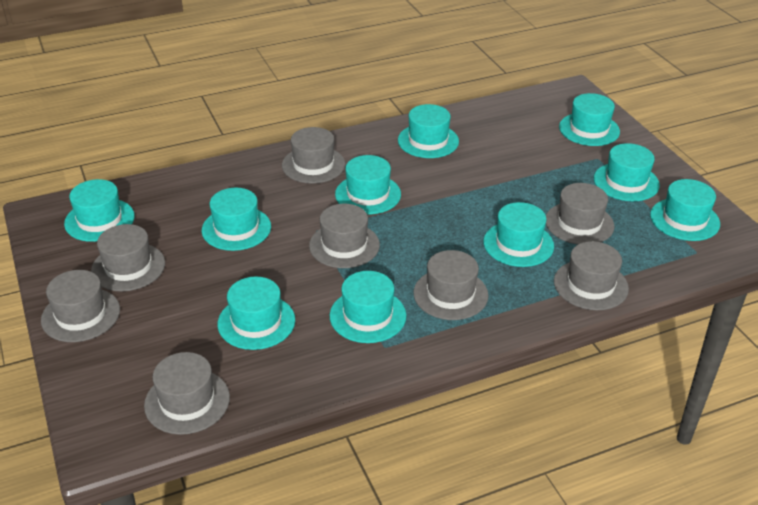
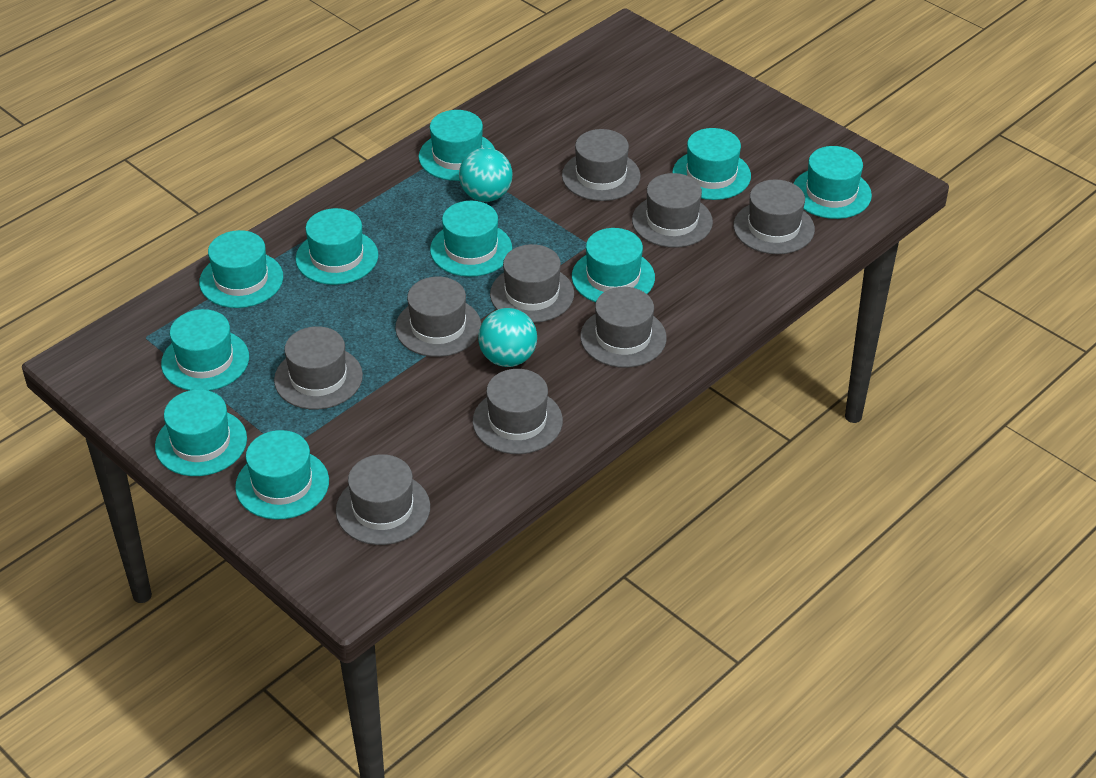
grey hat: 8 -> 9
turquoise ball: 0 -> 2

